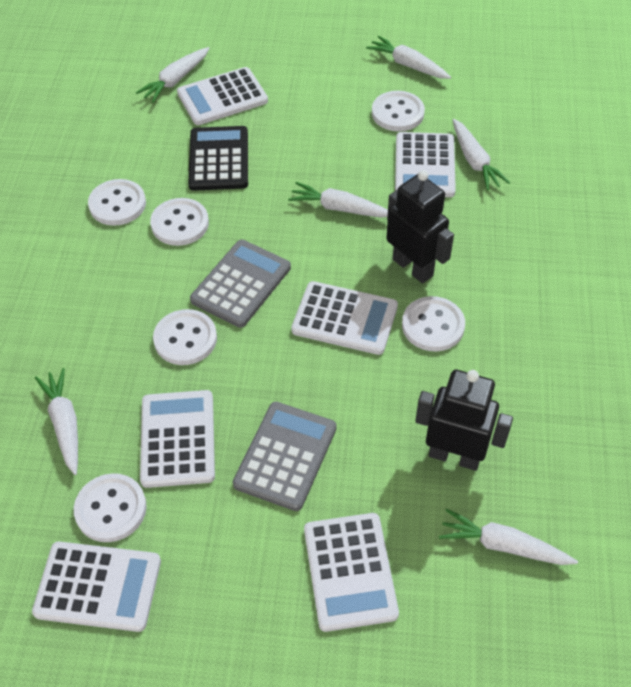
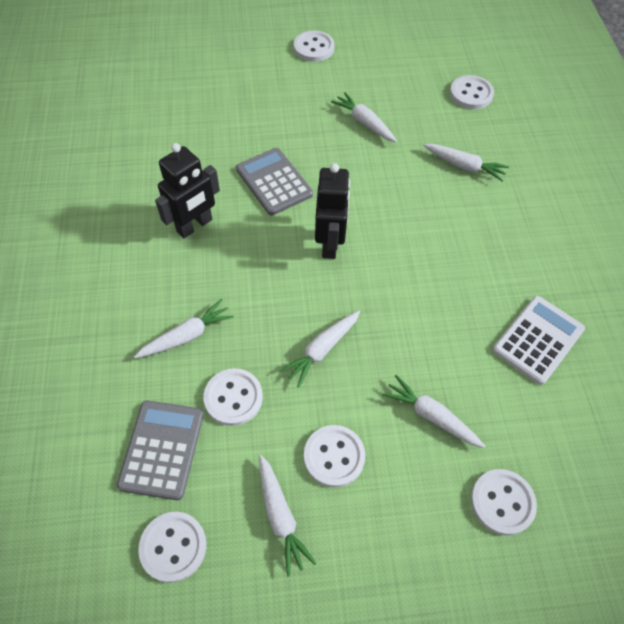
black calculator: 1 -> 0
white calculator: 6 -> 1

